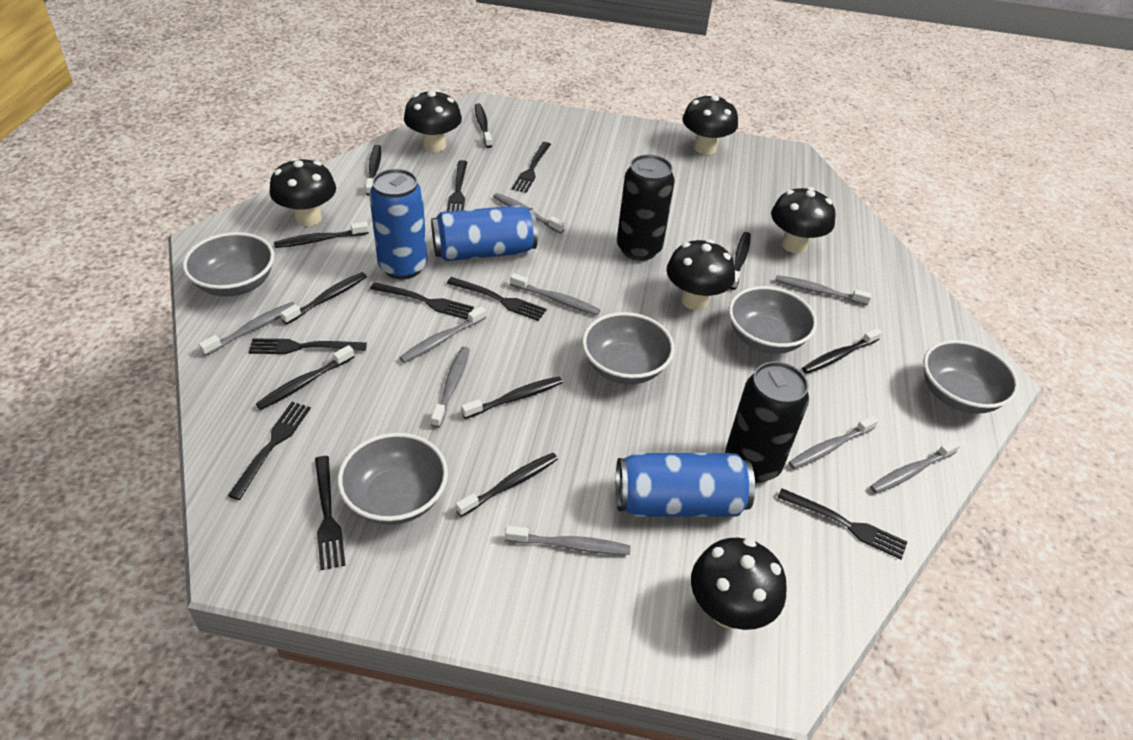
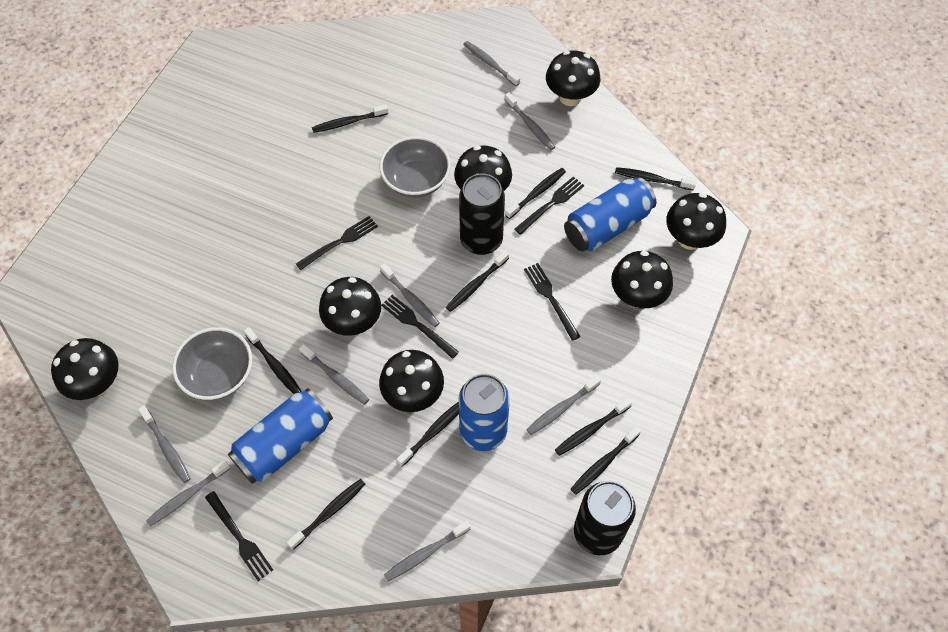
black fork: 8 -> 5
black mushroom: 6 -> 7
grey bowl: 5 -> 2
grey toothbrush: 9 -> 8

